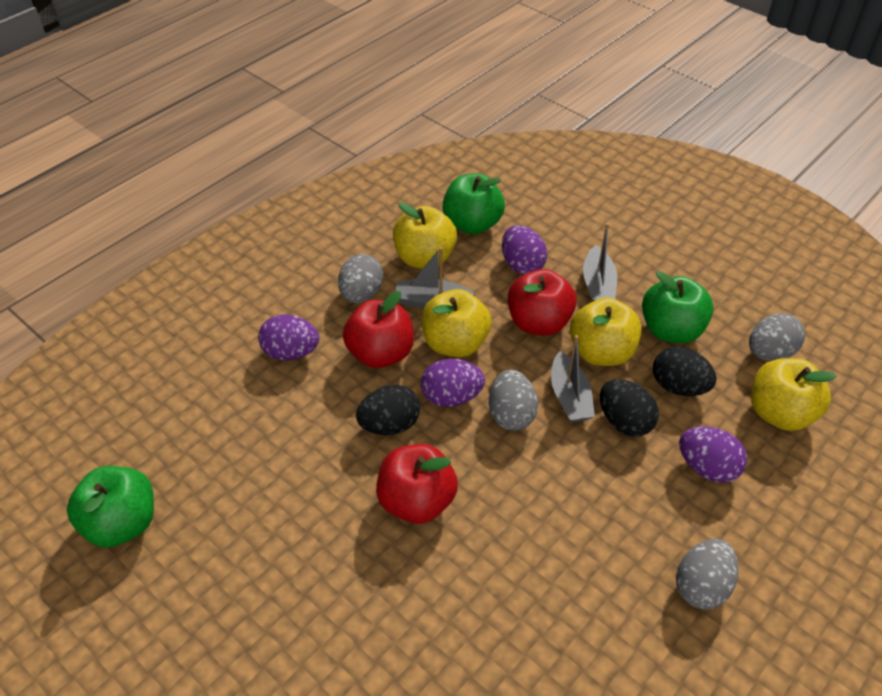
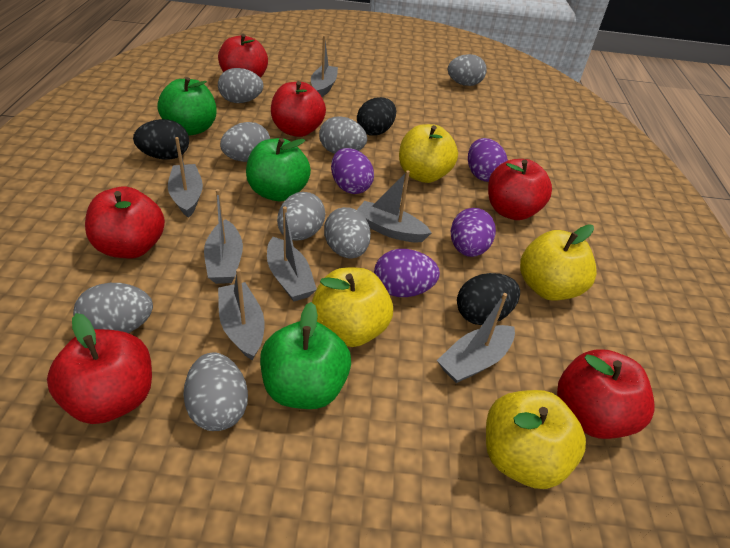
grey boat: 3 -> 7
grey egg: 4 -> 8
red apple: 3 -> 6

